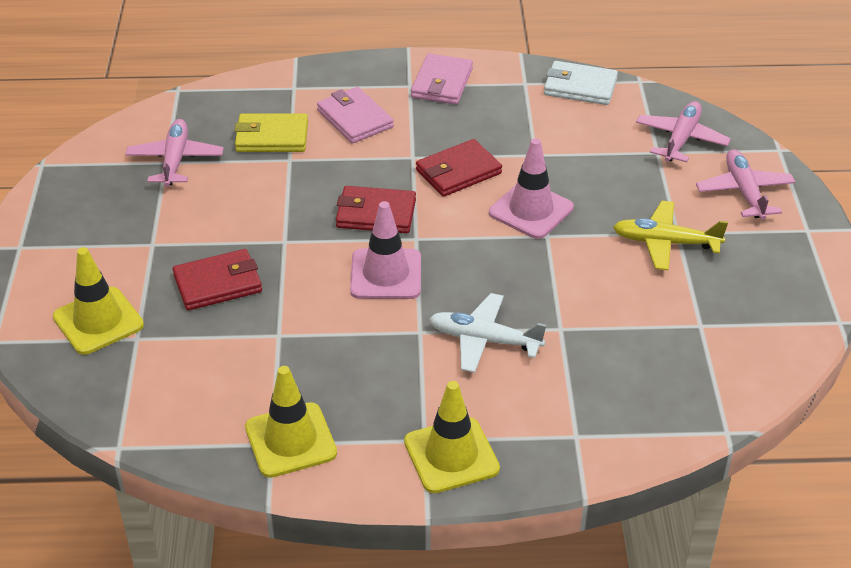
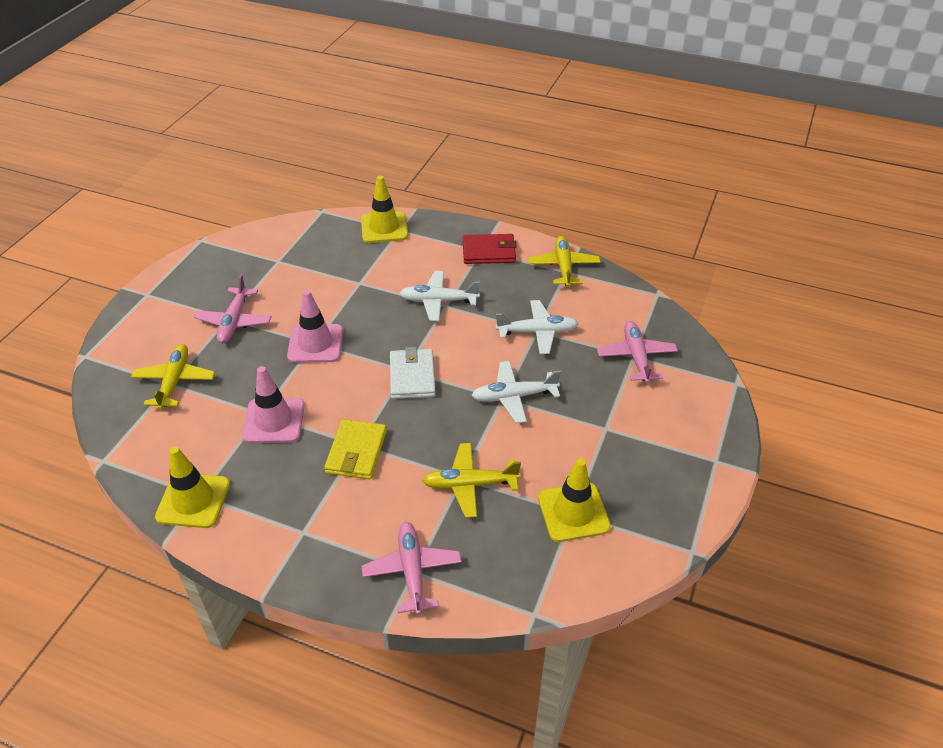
pink wallet: 2 -> 0
red wallet: 3 -> 1
white plane: 1 -> 3
yellow plane: 1 -> 3

